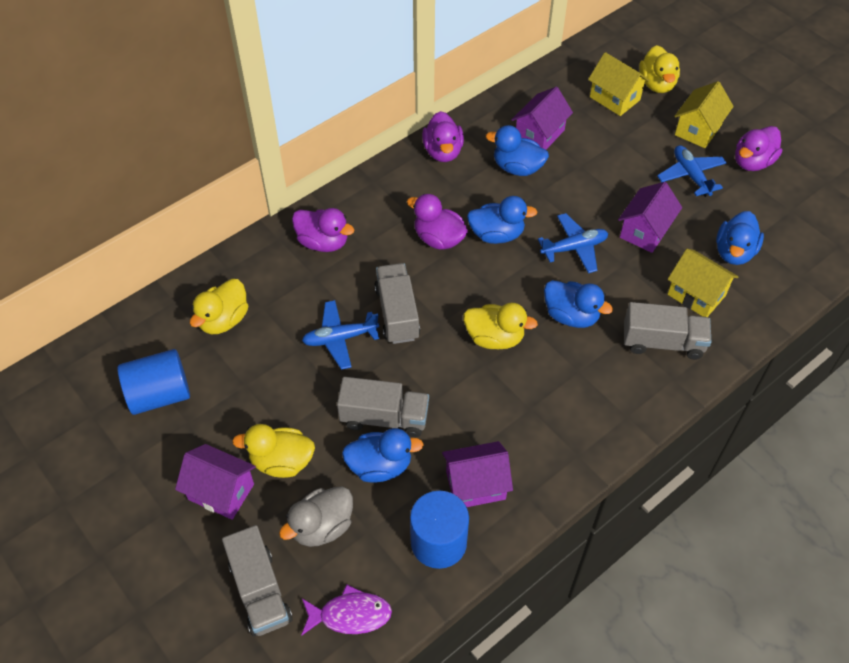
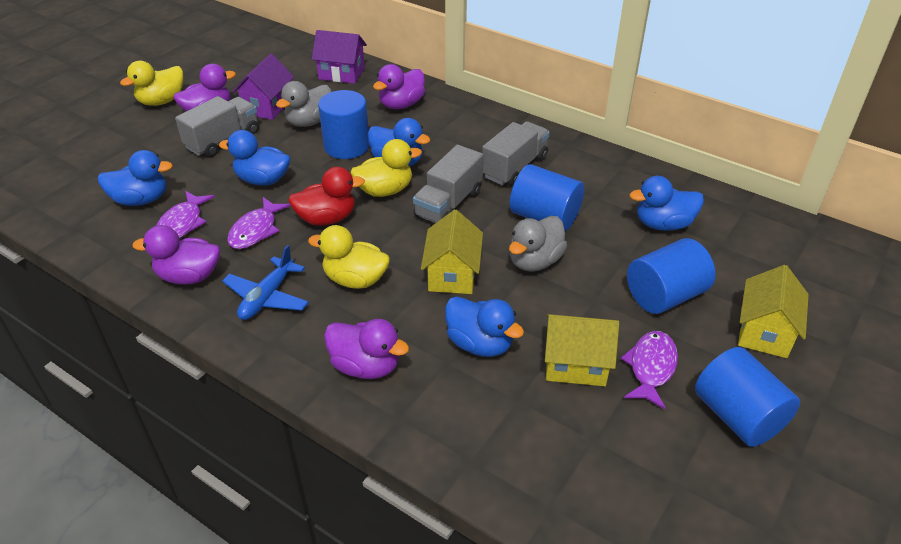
blue cylinder: 2 -> 4
blue plane: 3 -> 1
grey duck: 1 -> 2
grey truck: 4 -> 3
purple fish: 1 -> 3
purple house: 4 -> 2
red duck: 0 -> 1
yellow duck: 4 -> 3

